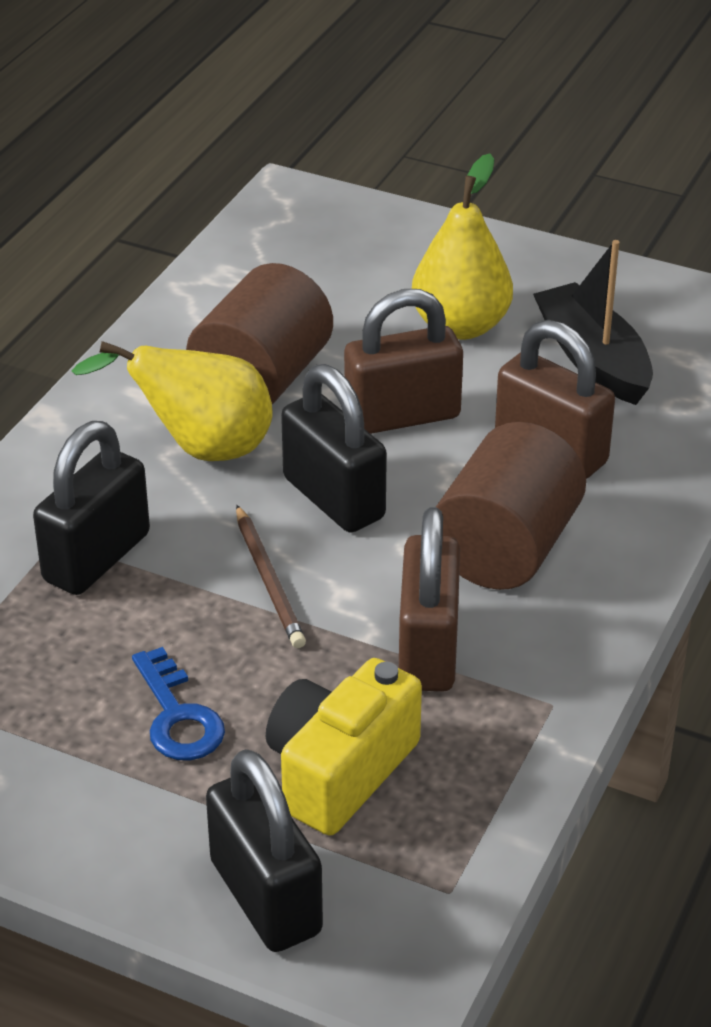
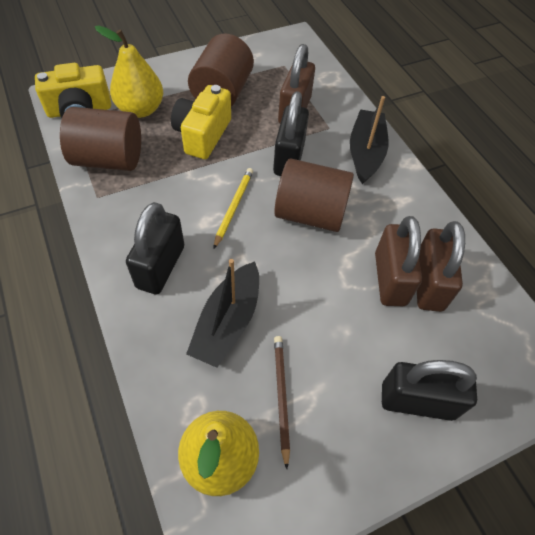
black boat: 1 -> 2
blue key: 1 -> 0
brown cylinder: 2 -> 3
yellow camera: 1 -> 2
yellow pencil: 0 -> 1

